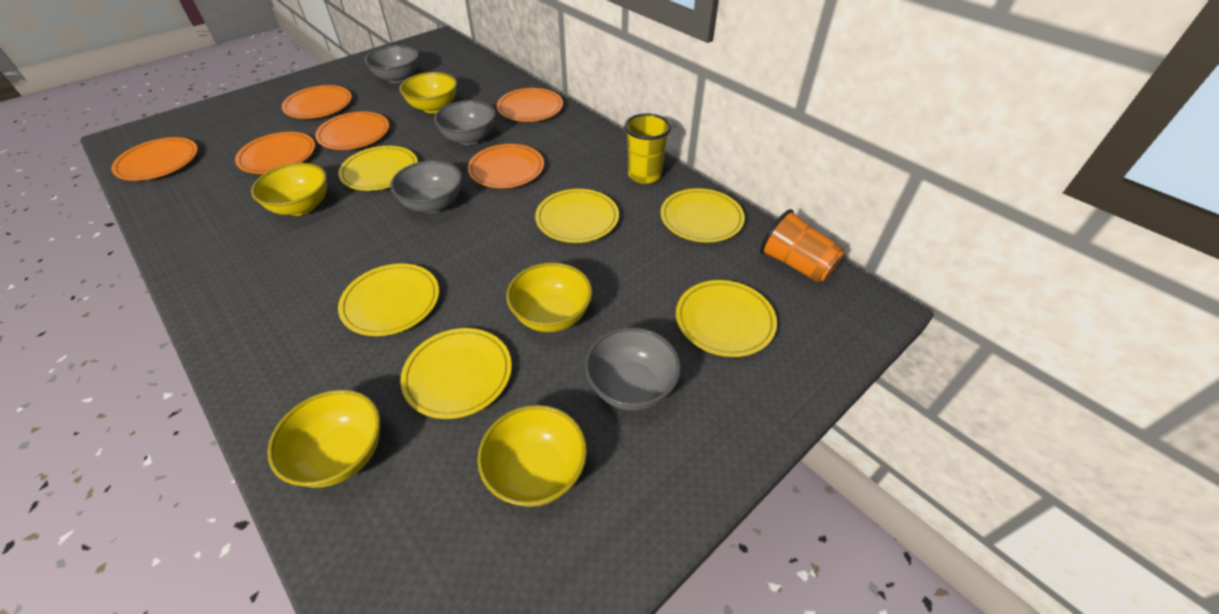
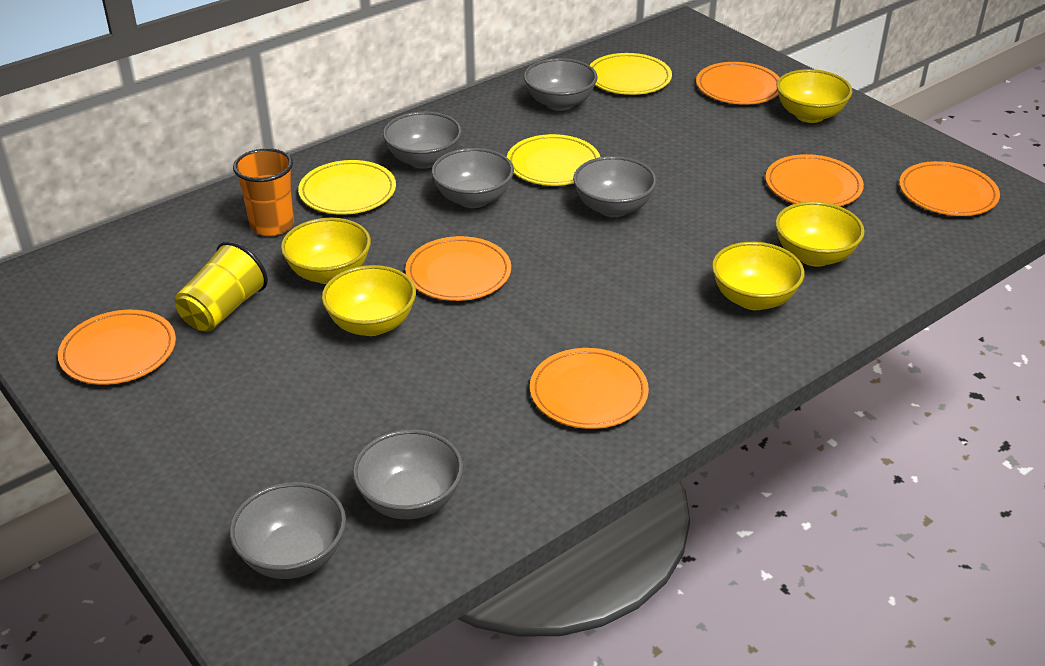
grey bowl: 4 -> 6
yellow plate: 6 -> 3

